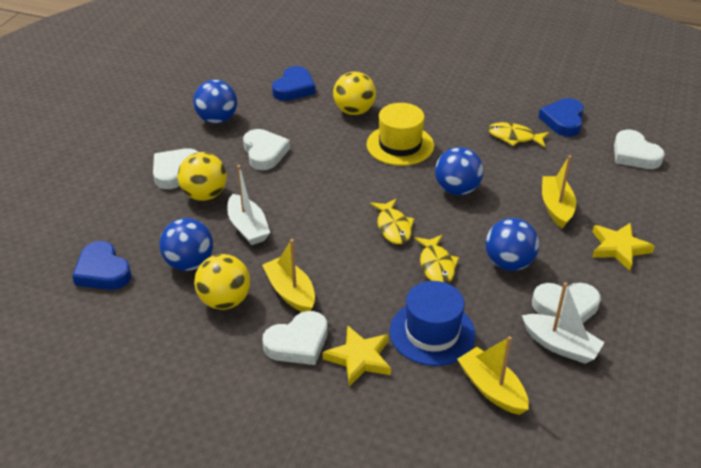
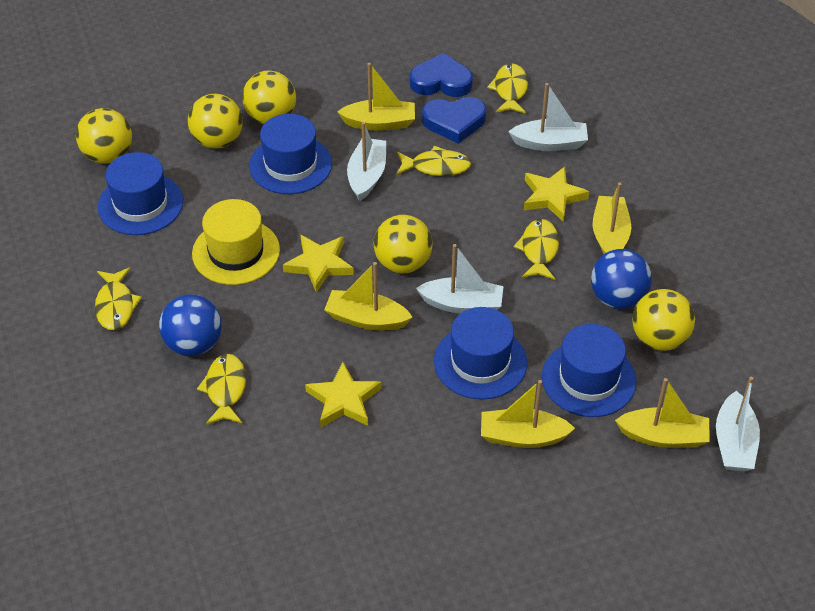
blue ball: 4 -> 2
blue hat: 1 -> 4
blue heart: 3 -> 2
white boat: 2 -> 4
white heart: 5 -> 0
yellow ball: 3 -> 5
yellow boat: 3 -> 5
yellow fish: 3 -> 5
yellow star: 2 -> 3

